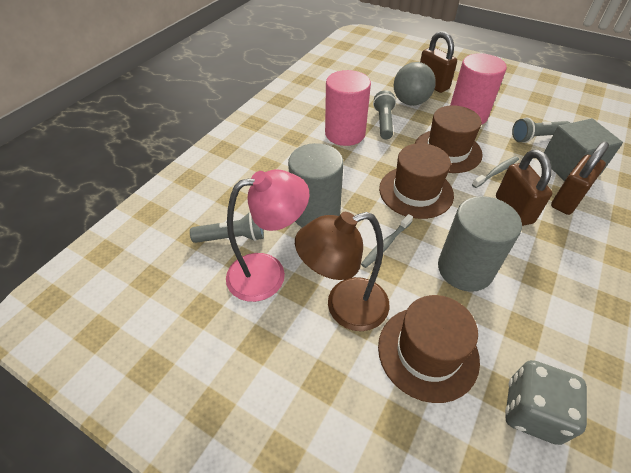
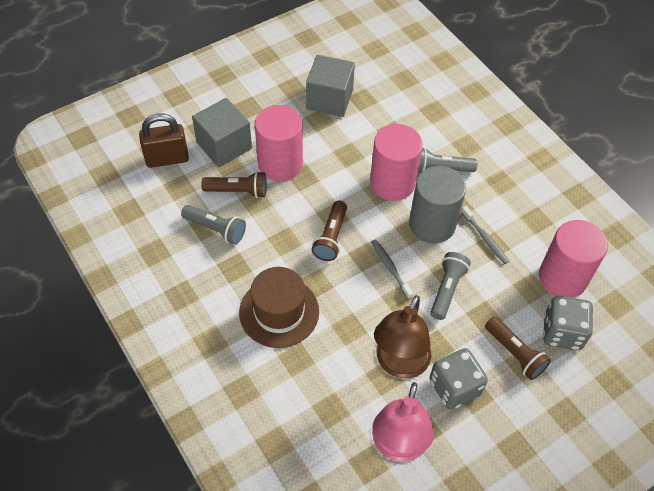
brown flashlight: 0 -> 3
brown hat: 3 -> 1
brown padlock: 3 -> 1
grey ball: 1 -> 0
grey cube: 1 -> 2
grey cylinder: 2 -> 1
grey dice: 1 -> 2
pink cylinder: 2 -> 3

